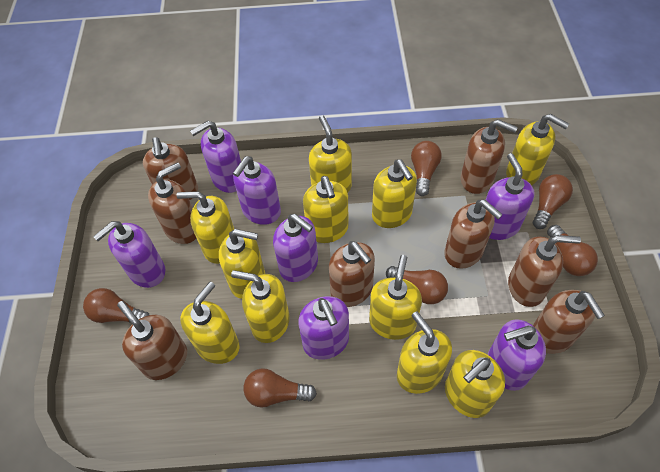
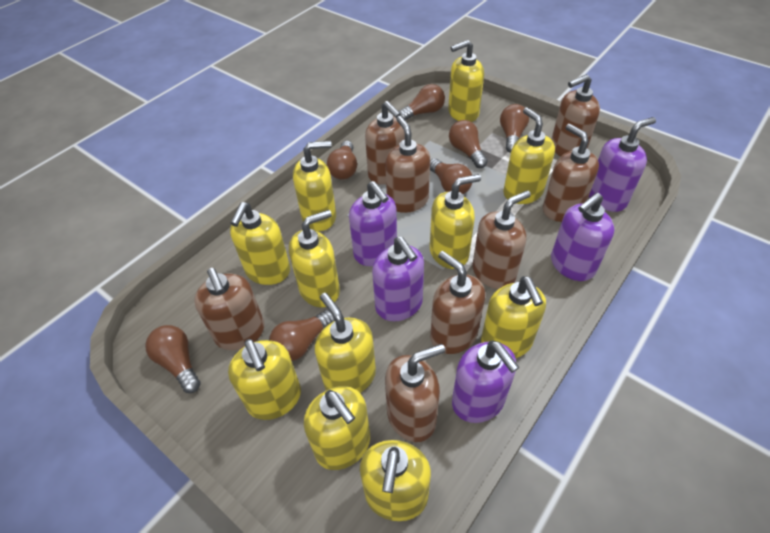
brown light bulb: 6 -> 7
purple soap dispenser: 7 -> 5

